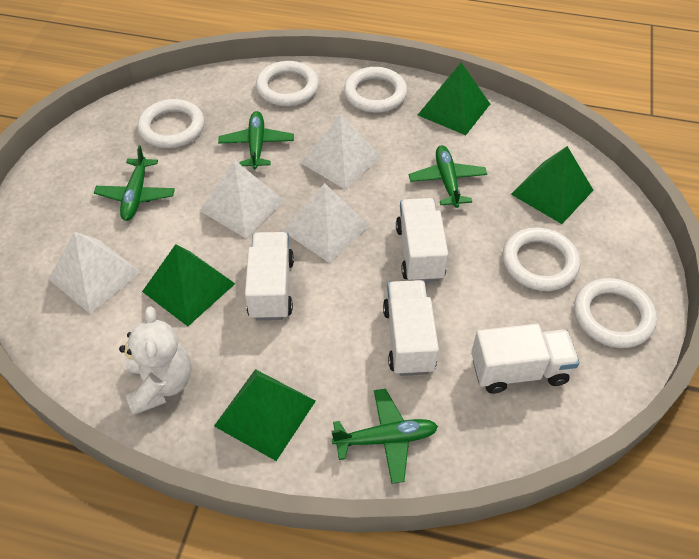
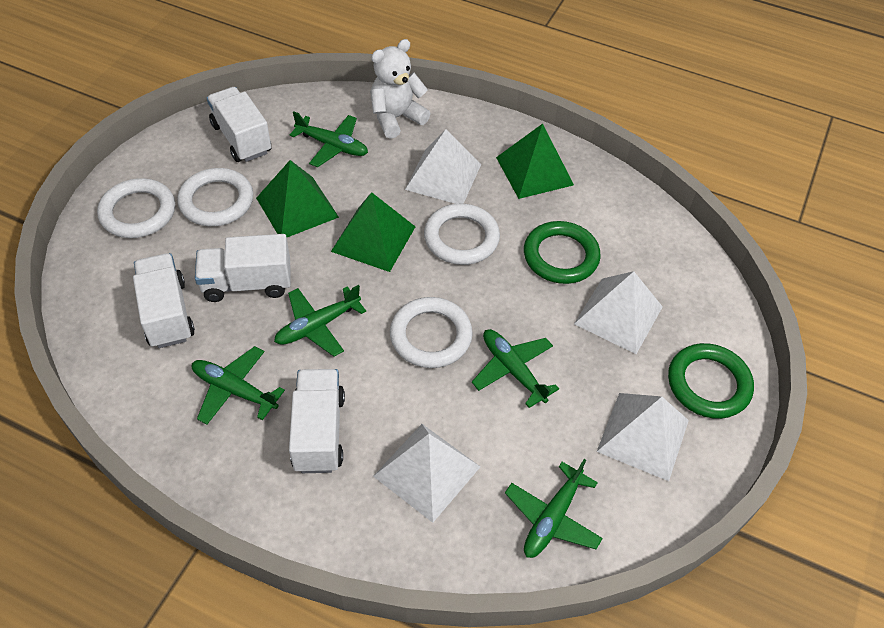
green plane: 4 -> 5
green pyramid: 4 -> 3
green ring: 0 -> 2
white ring: 5 -> 4

